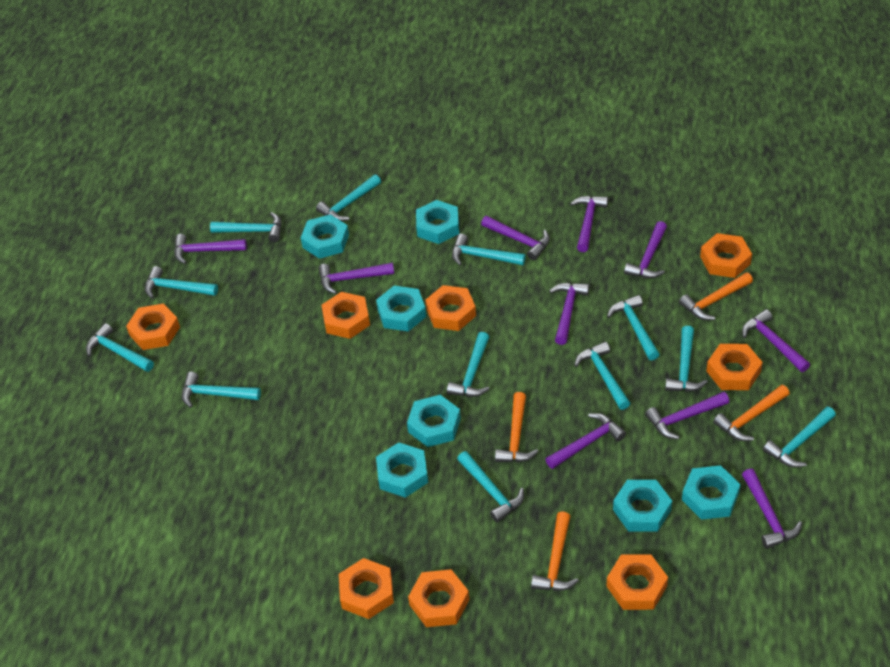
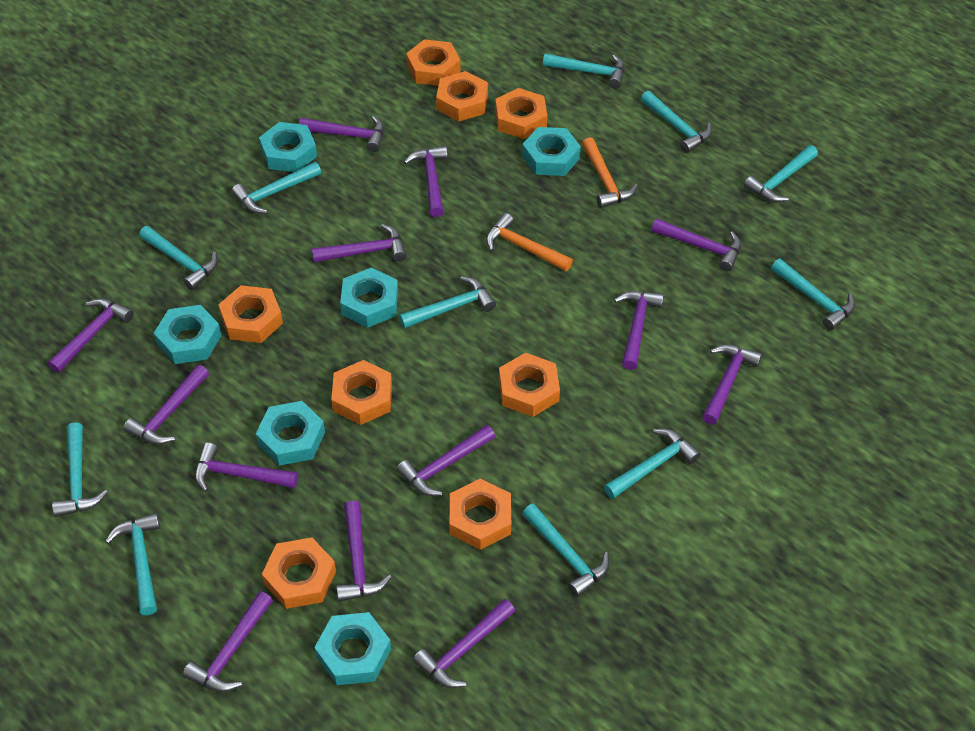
orange hammer: 4 -> 2
purple hammer: 10 -> 13
turquoise hammer: 12 -> 11
turquoise nut: 7 -> 6

